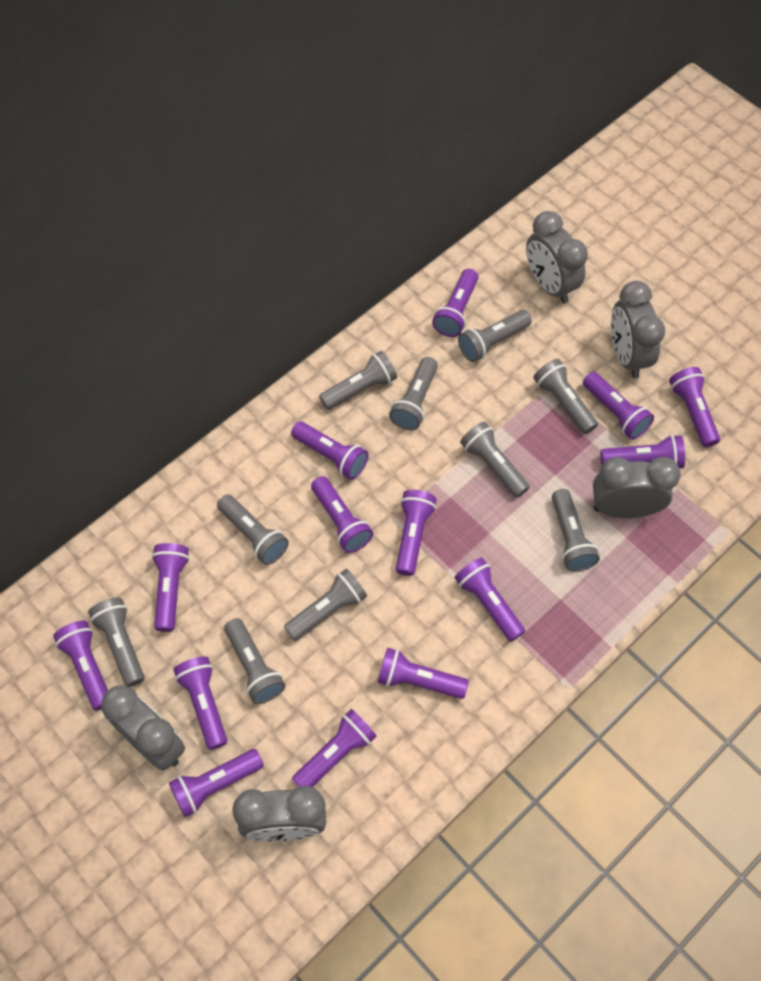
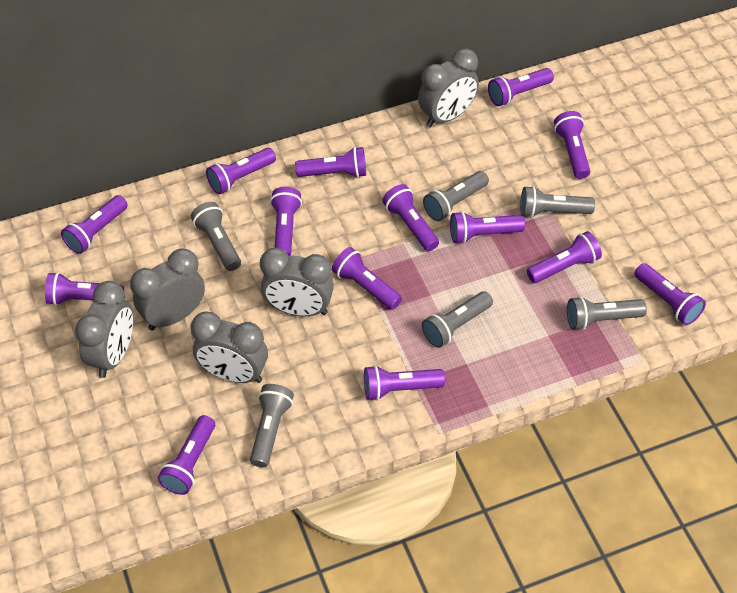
grey flashlight: 10 -> 6

